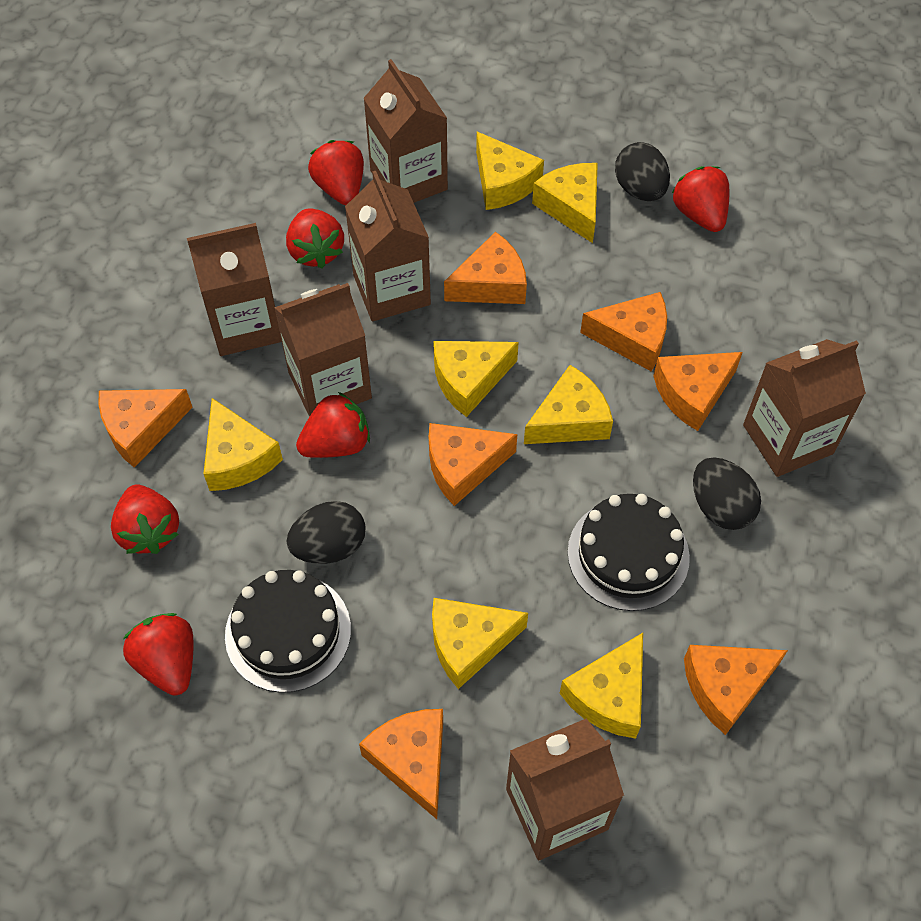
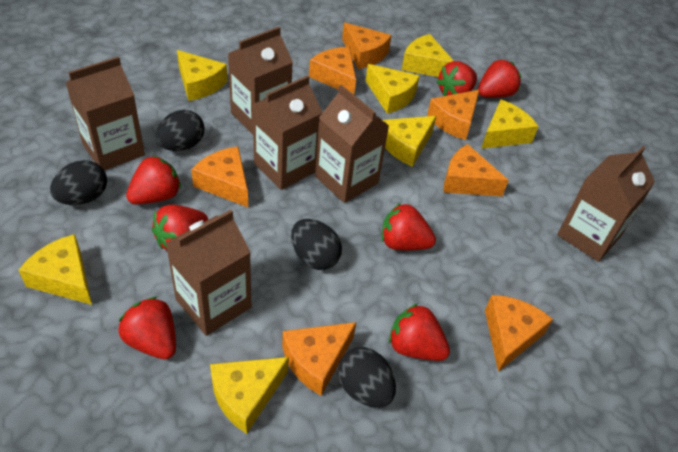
black cake: 2 -> 0
black egg: 3 -> 4
red strawberry: 6 -> 7

